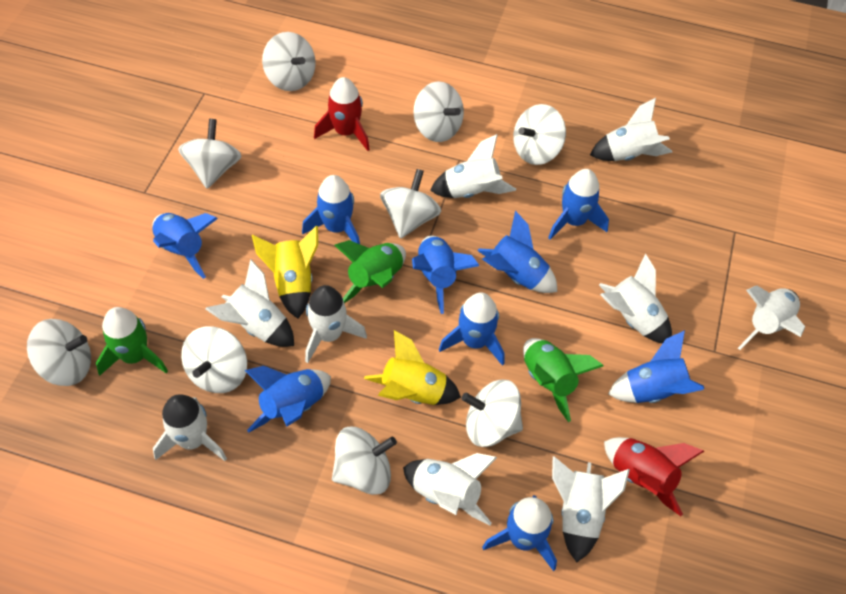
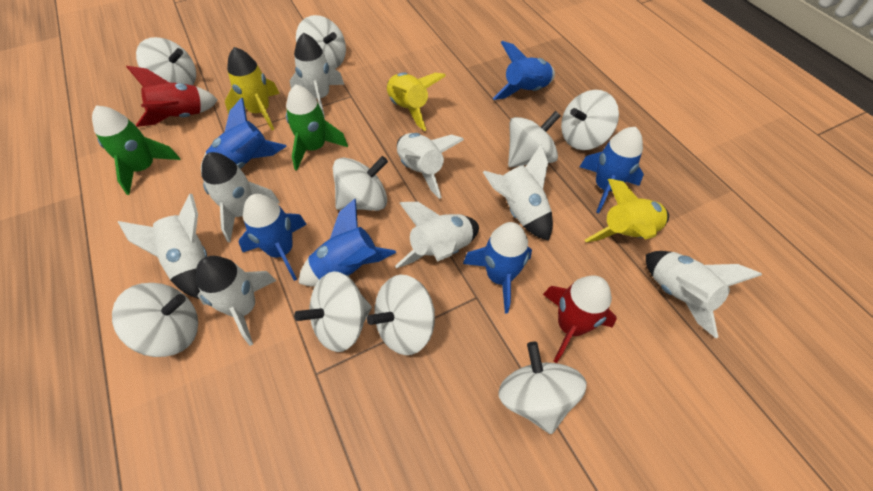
blue rocket: 9 -> 6
green rocket: 3 -> 2
white rocket: 9 -> 8
yellow rocket: 2 -> 3

